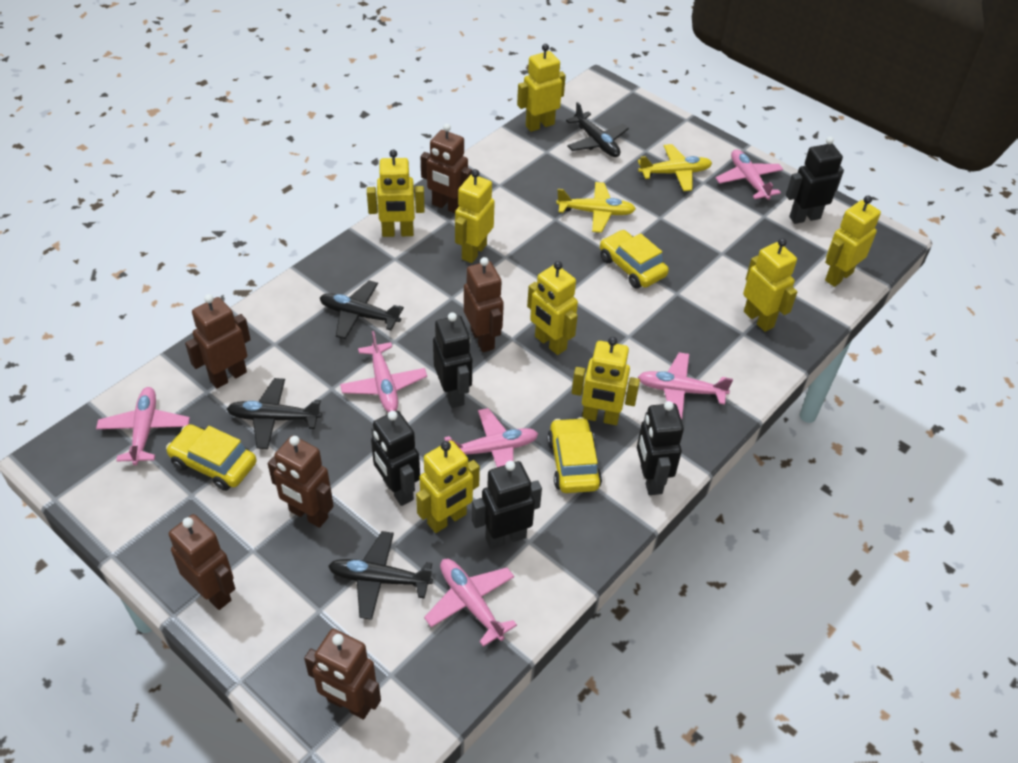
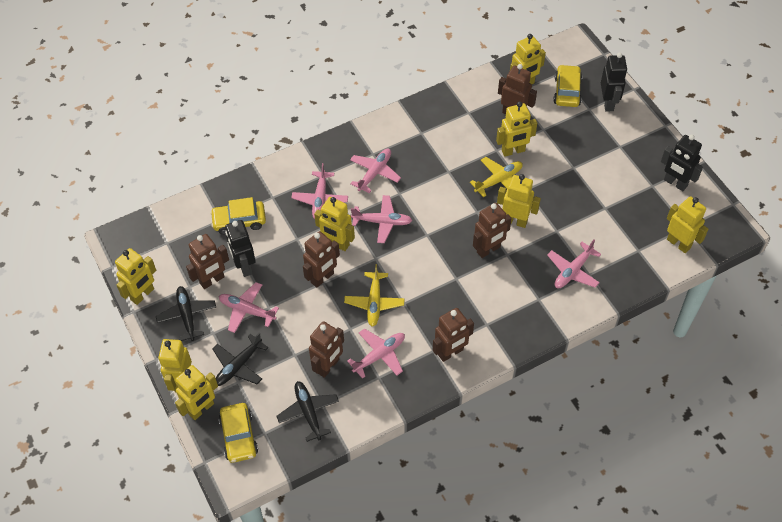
black plane: 4 -> 3
black robot: 5 -> 3

